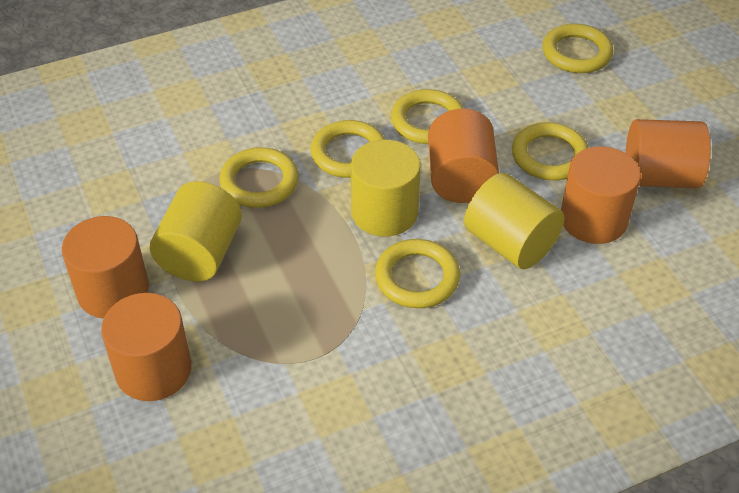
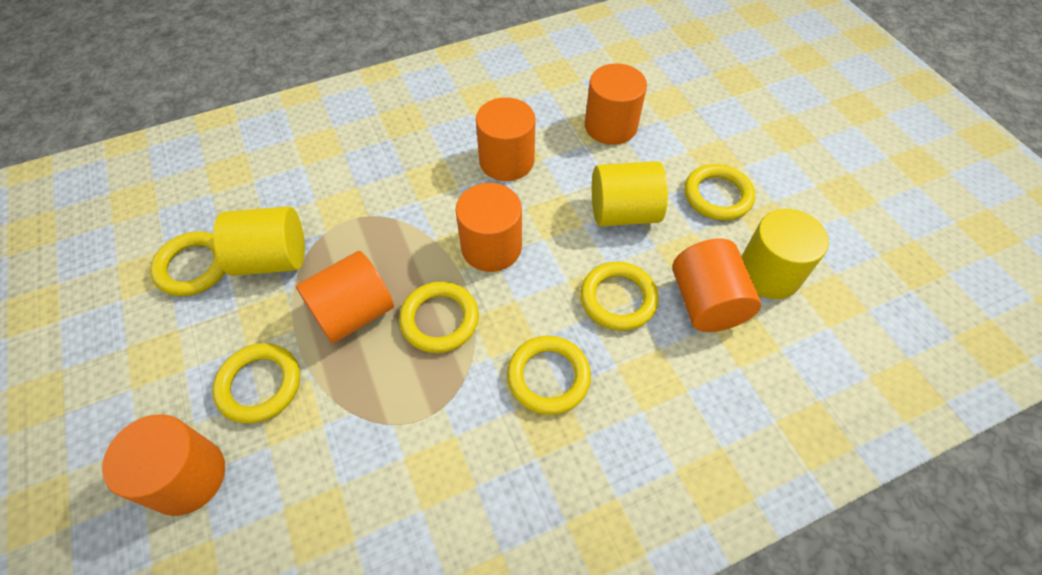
orange cylinder: 5 -> 6

